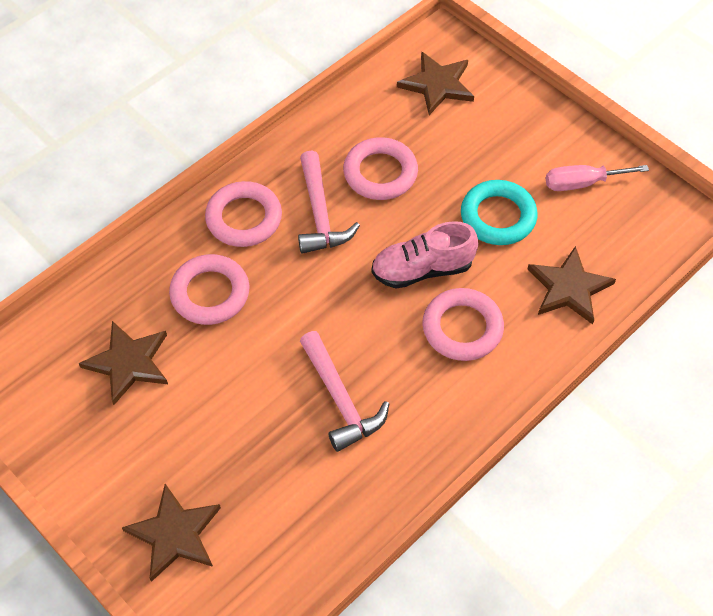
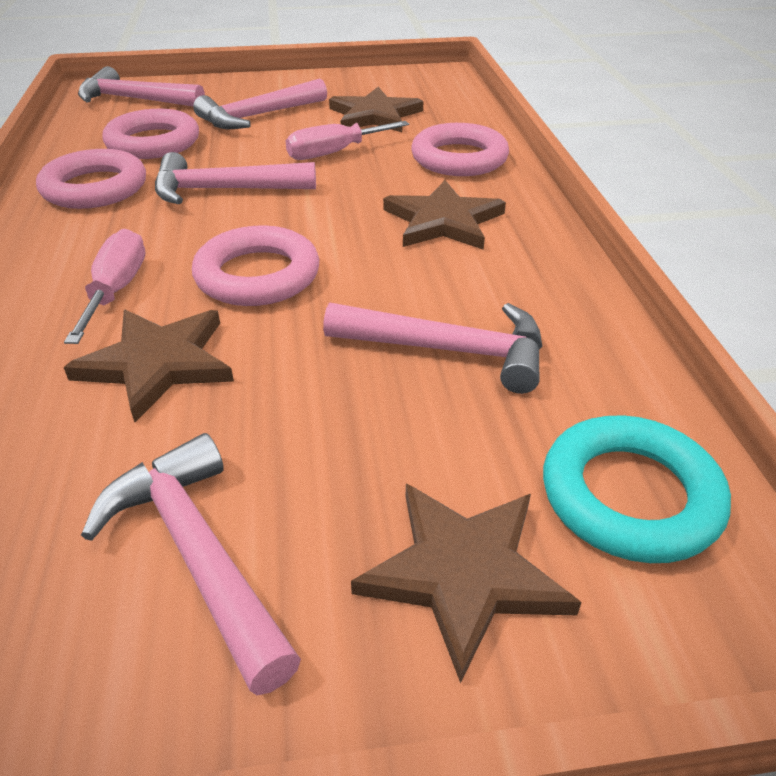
pink hammer: 2 -> 5
pink screwdriver: 1 -> 2
pink shoe: 1 -> 0

